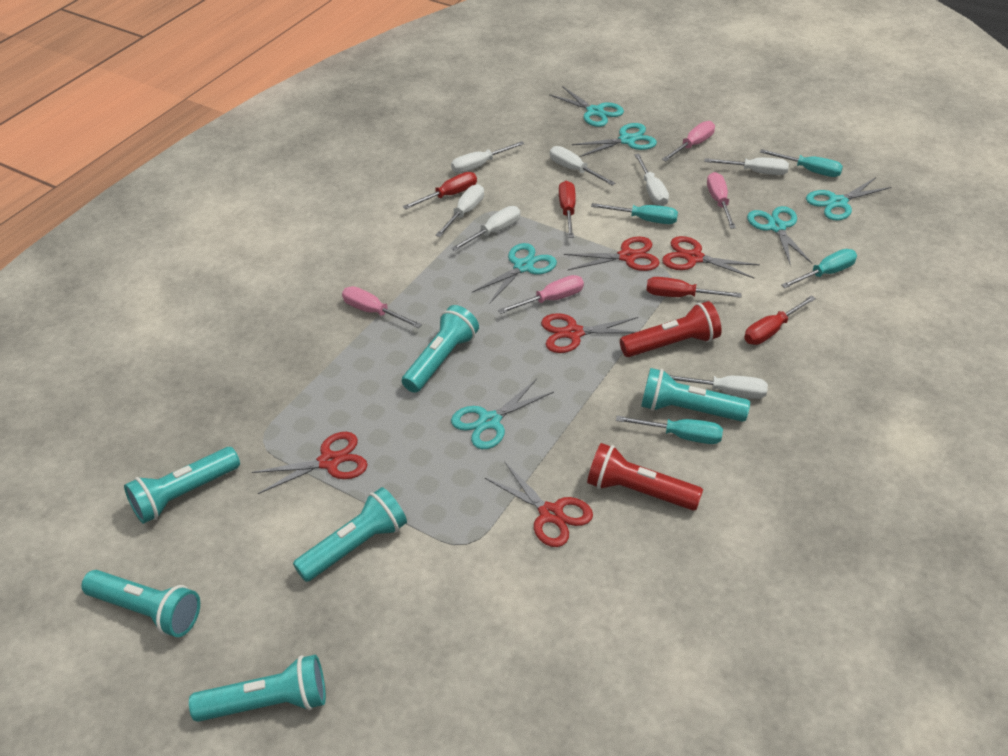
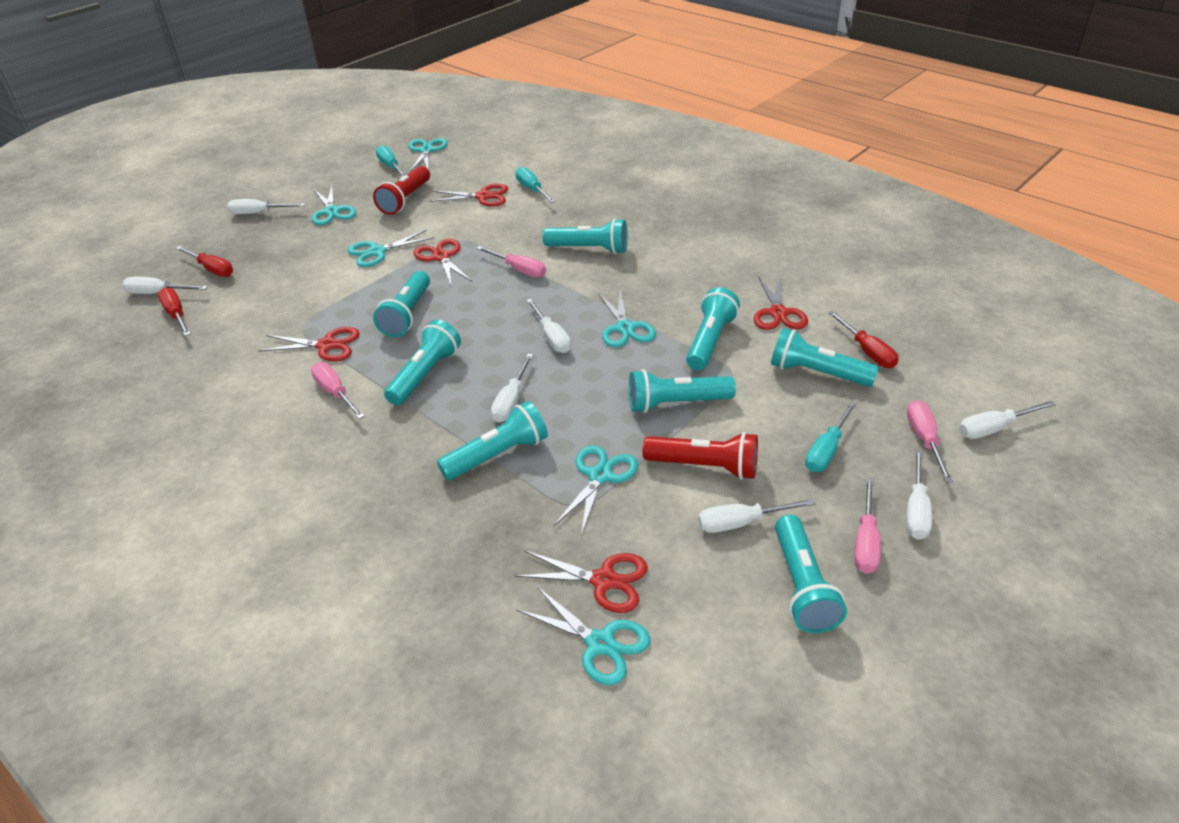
red screwdriver: 4 -> 3
turquoise flashlight: 6 -> 8
turquoise screwdriver: 4 -> 3

